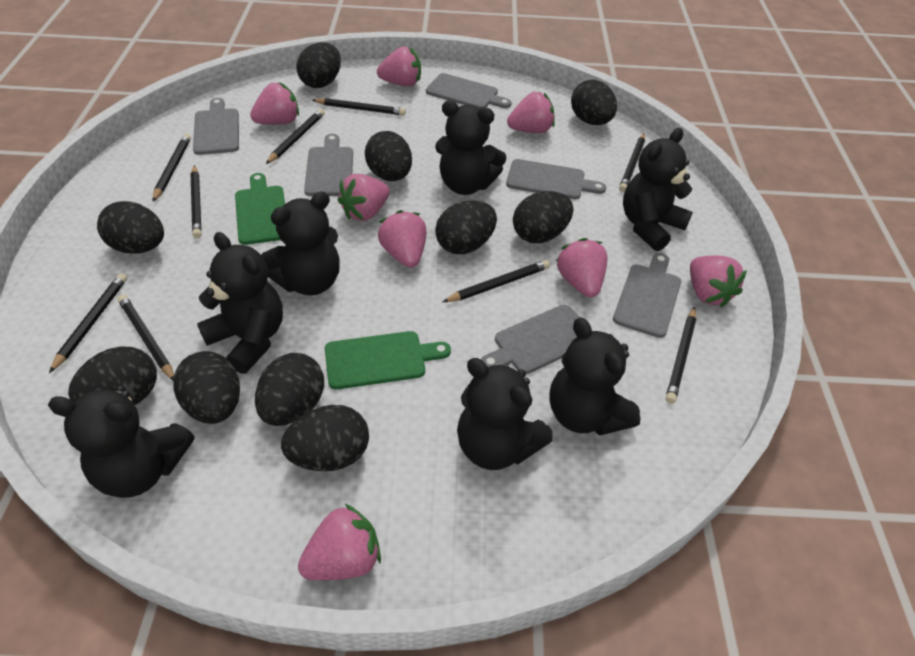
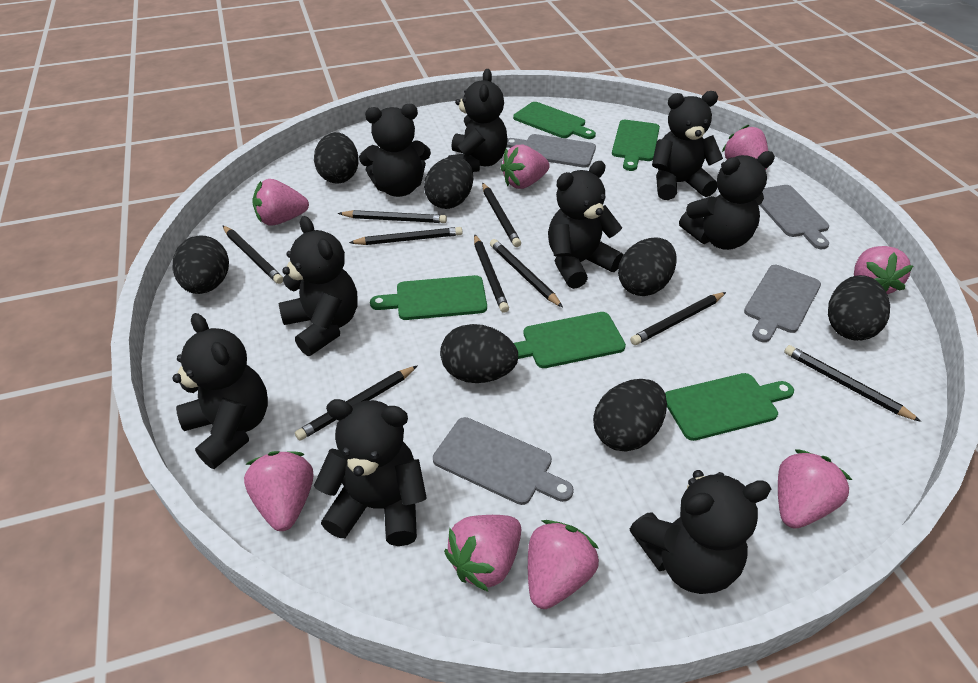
black egg: 10 -> 7
black teddy bear: 7 -> 9
green cutting board: 2 -> 5
grey cutting board: 6 -> 4

